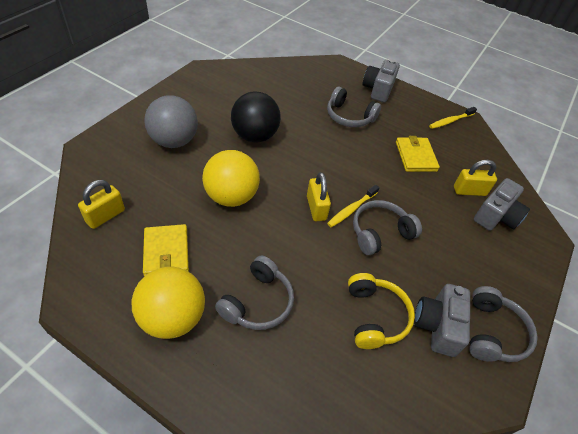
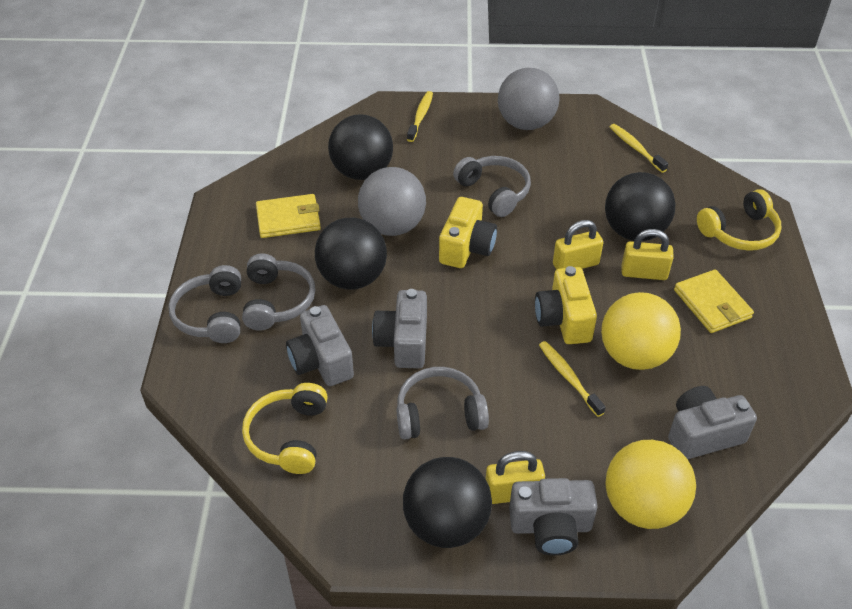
black ball: 1 -> 4
grey ball: 1 -> 2
grey camera: 3 -> 4
yellow camera: 0 -> 2
yellow headphones: 1 -> 2
yellow toothbrush: 2 -> 3

